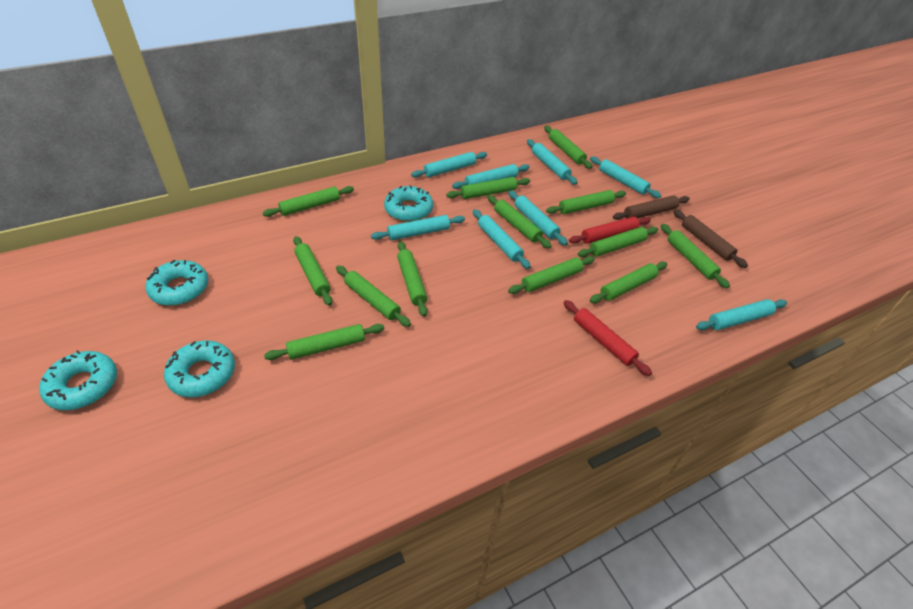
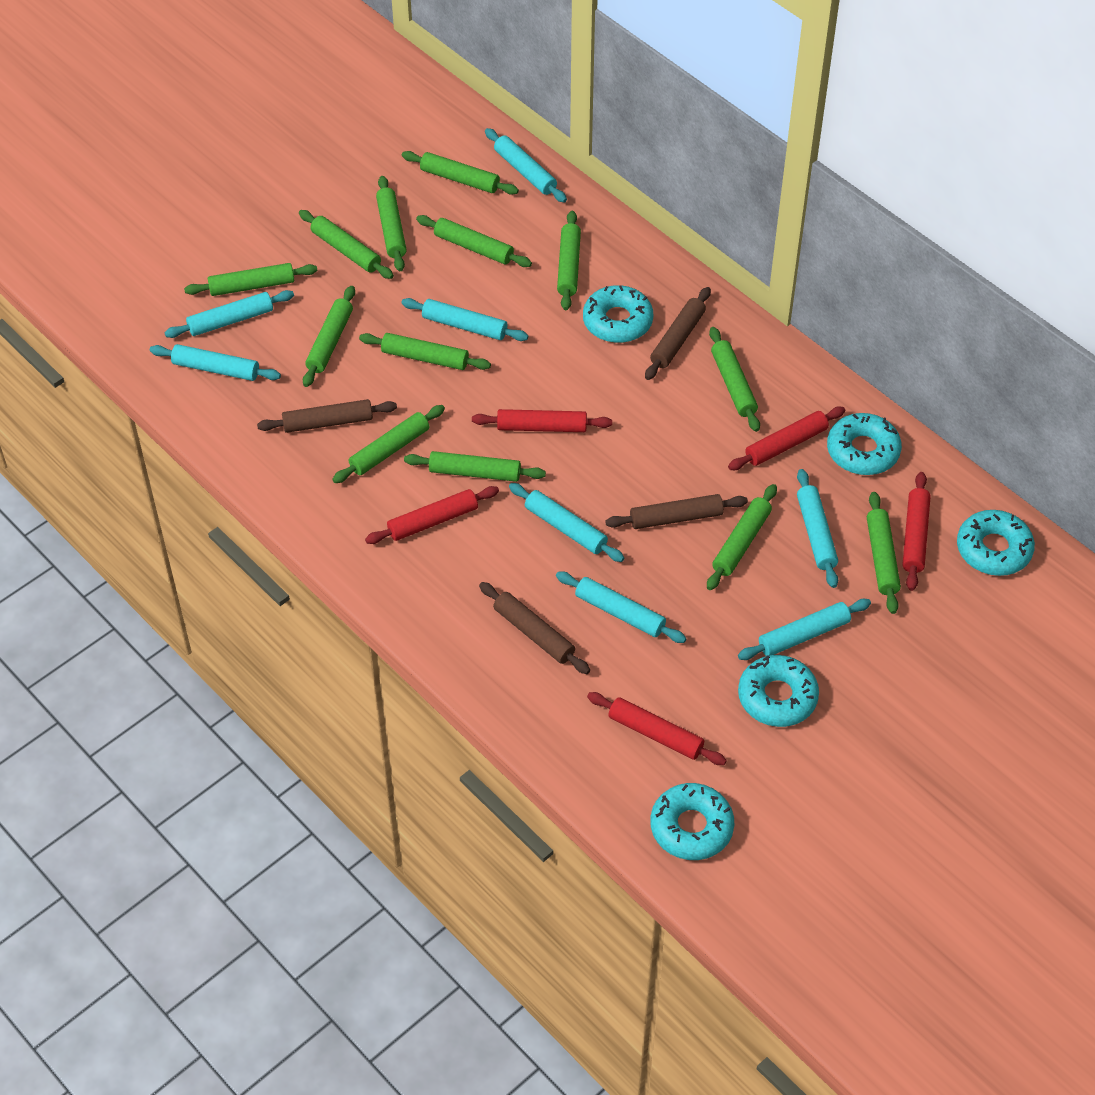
brown rolling pin: 2 -> 4
red rolling pin: 2 -> 5
turquoise donut: 4 -> 5

